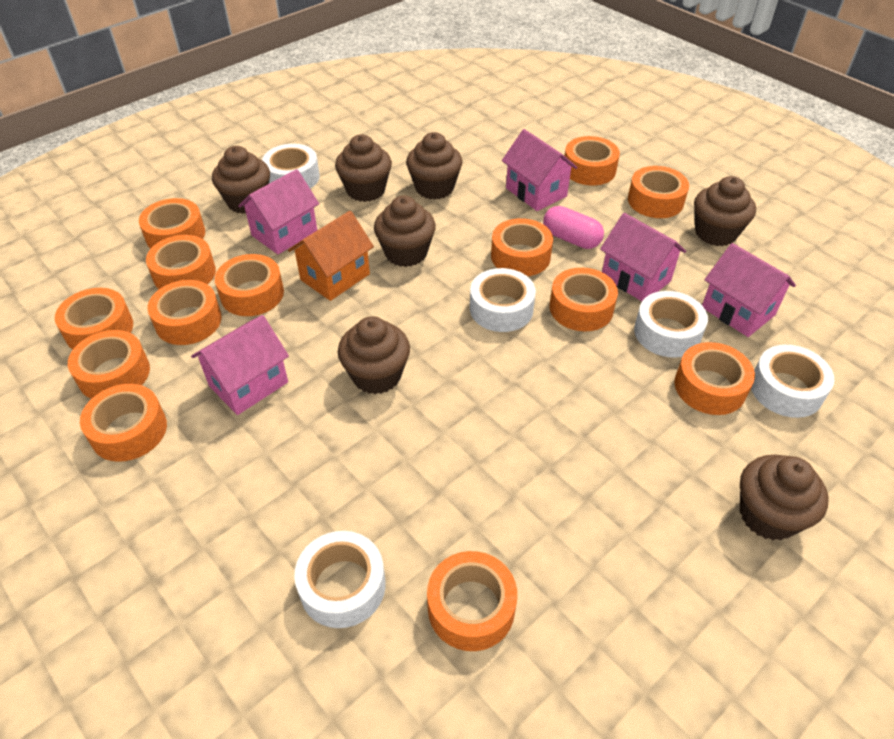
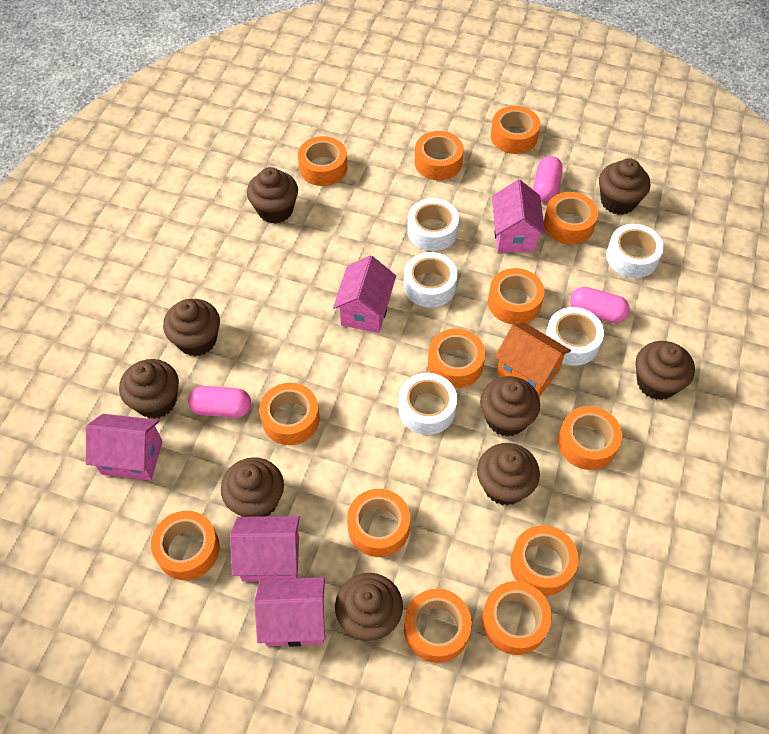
brown cupcake: 7 -> 9
pink capsule: 1 -> 3

